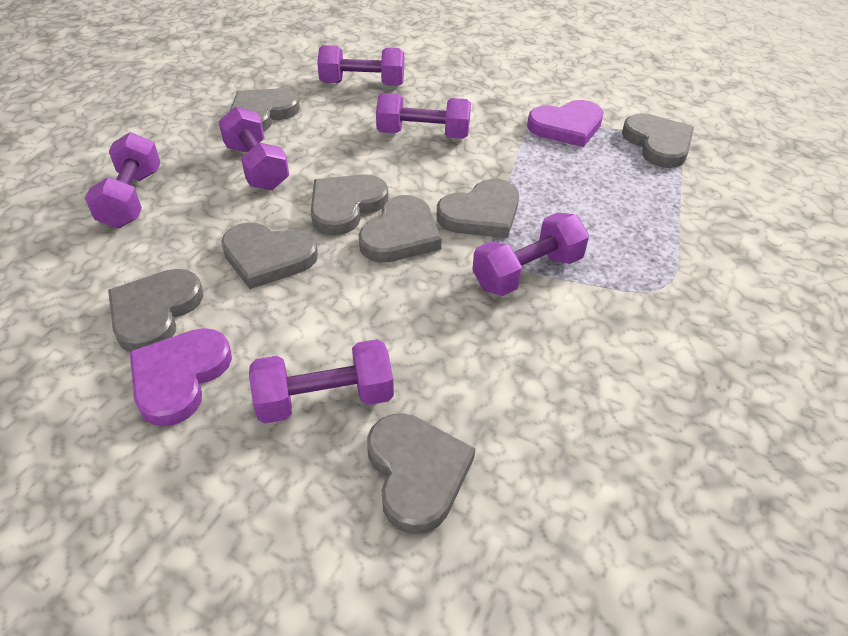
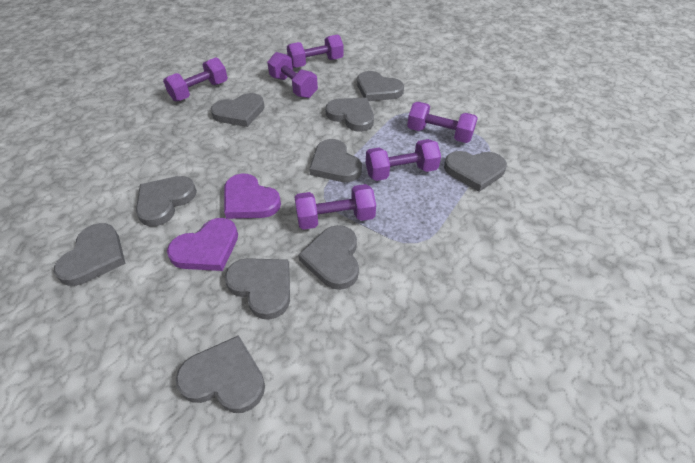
grey heart: 8 -> 10

